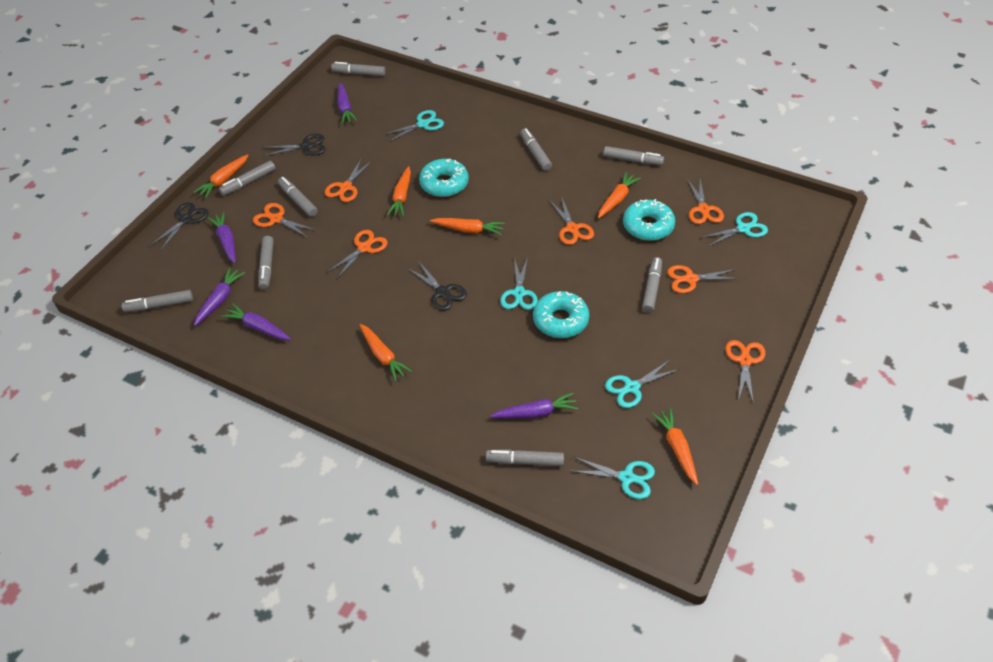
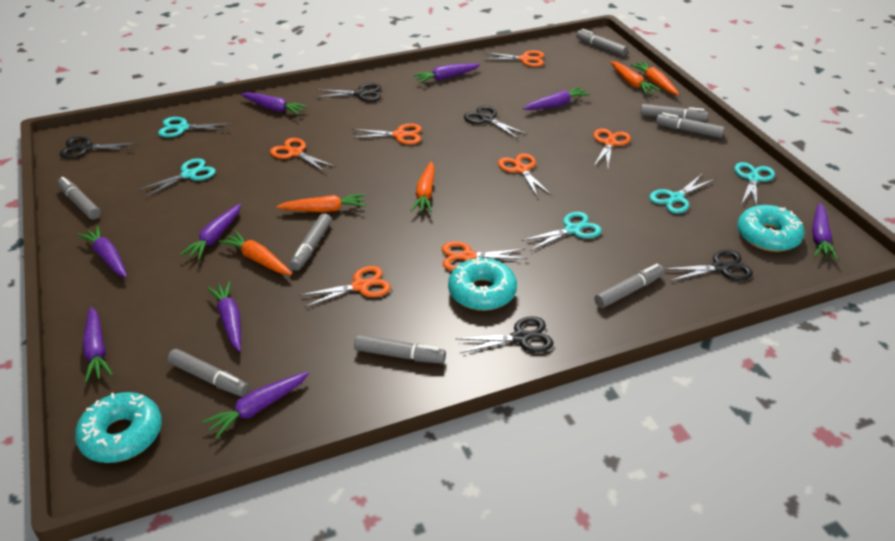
black scissors: 3 -> 5
grey marker: 9 -> 8
orange carrot: 6 -> 5
purple carrot: 5 -> 9

